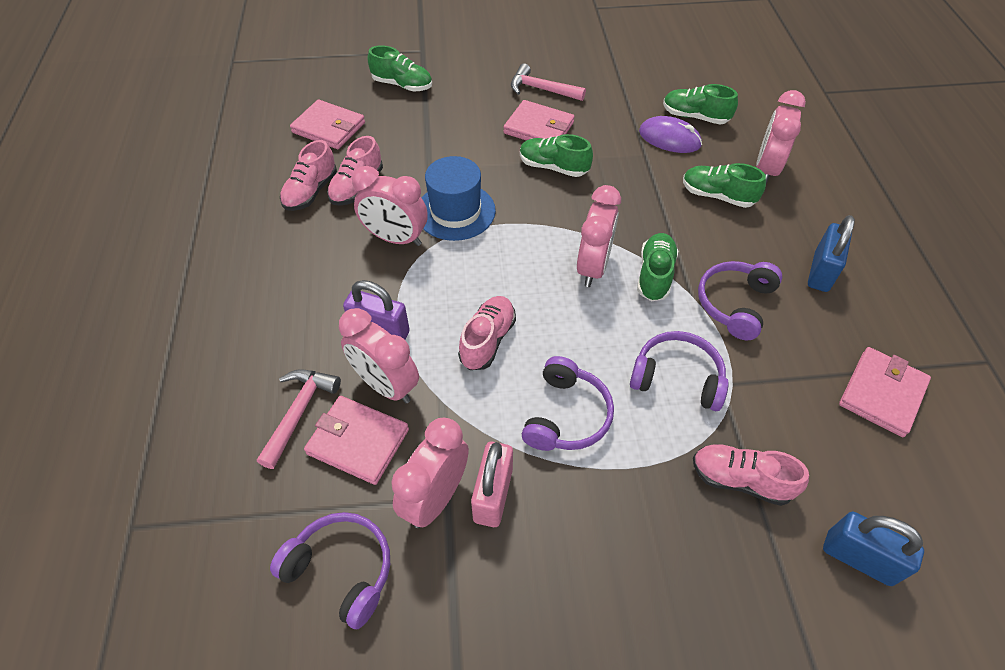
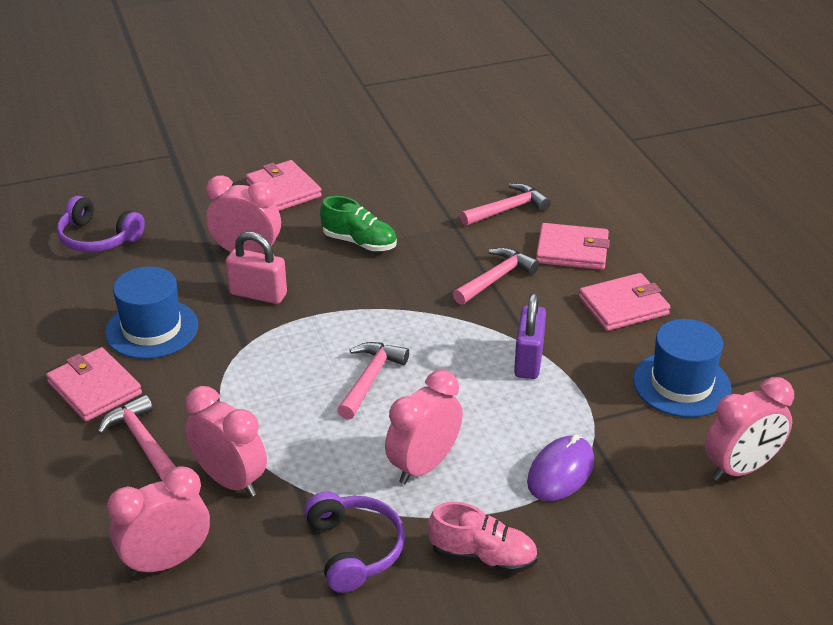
blue hat: 1 -> 2
blue padlock: 2 -> 0
green shoe: 5 -> 1
pink hammer: 2 -> 4
pink shoe: 4 -> 1
purple headphones: 4 -> 2

